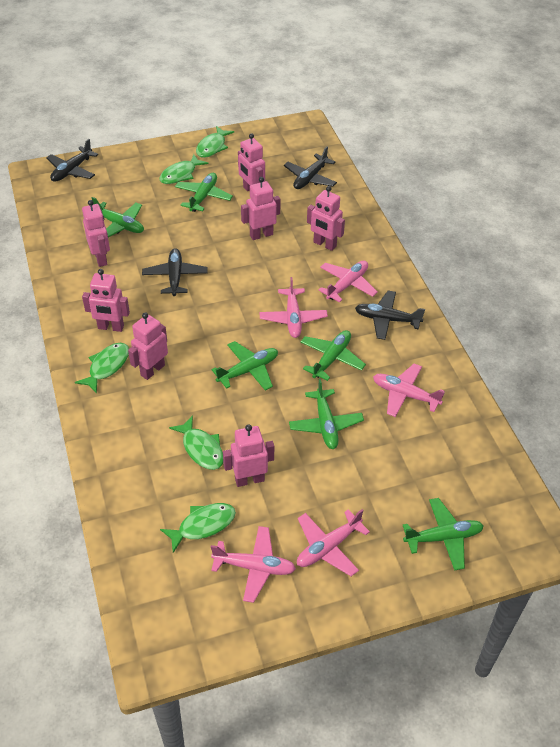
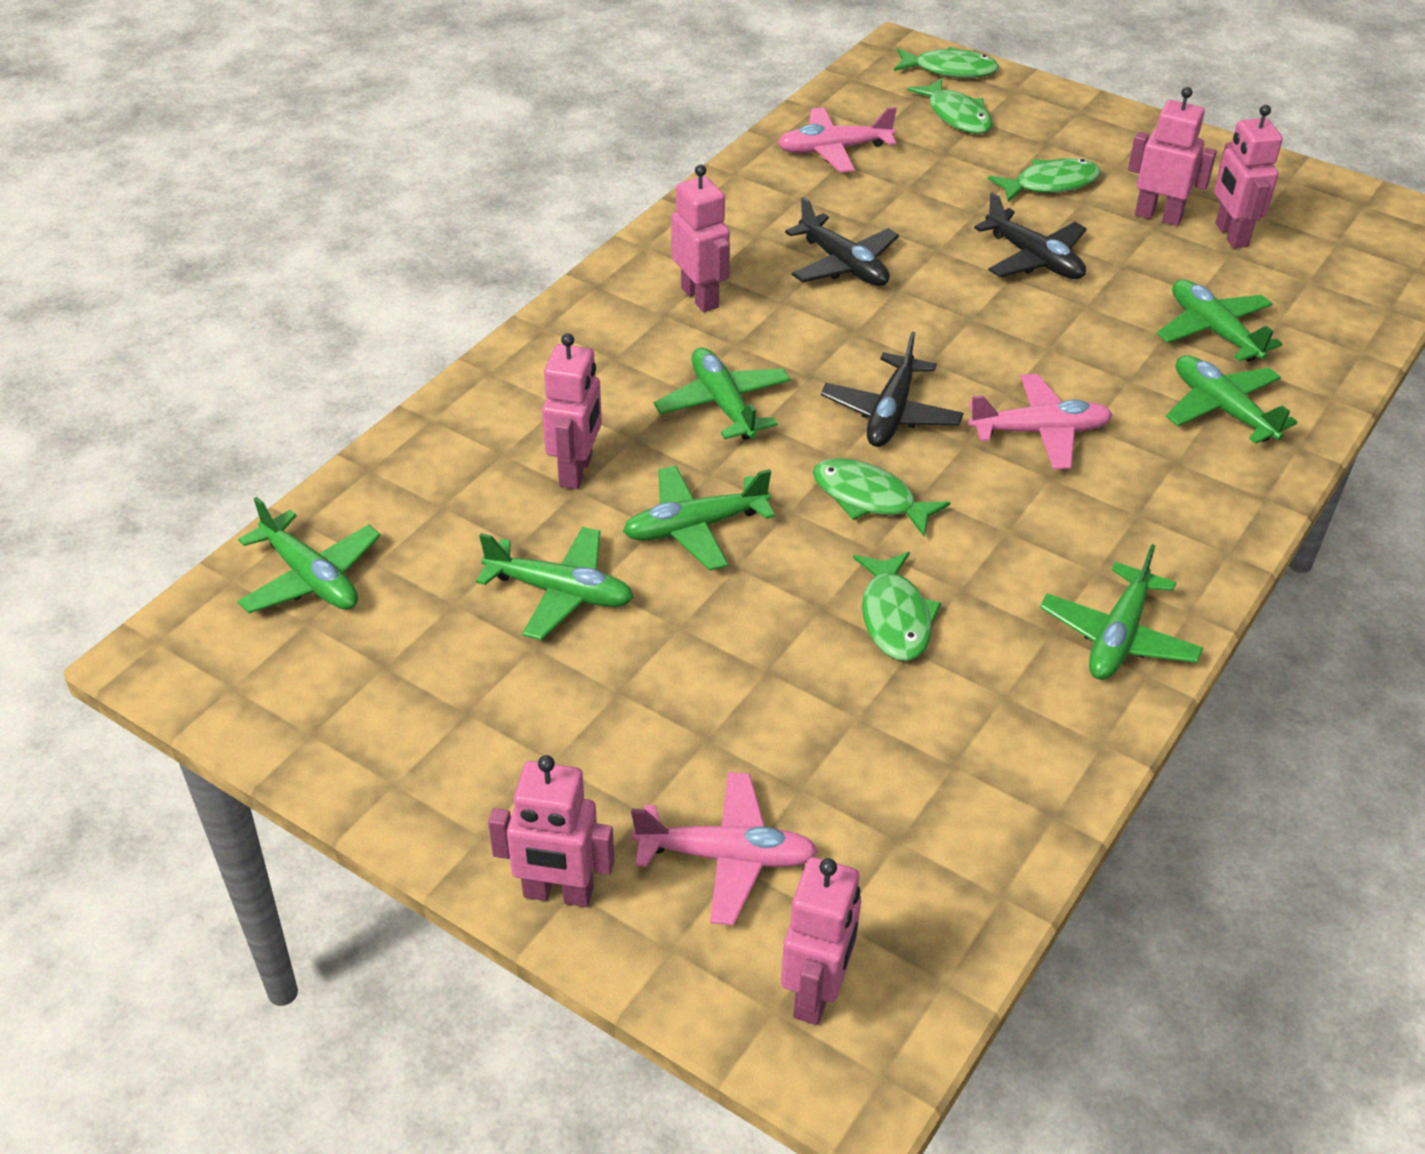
black plane: 4 -> 3
green plane: 6 -> 7
pink plane: 5 -> 3
pink robot: 7 -> 6

